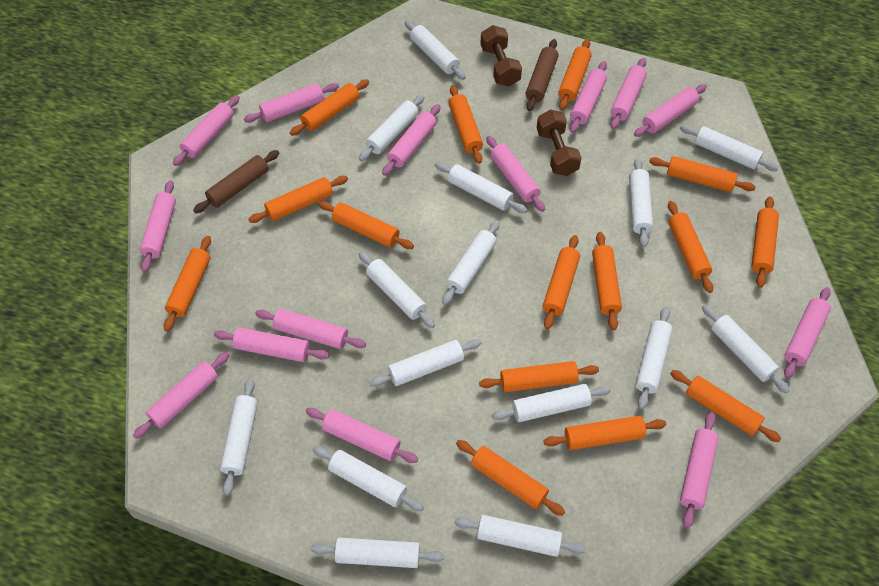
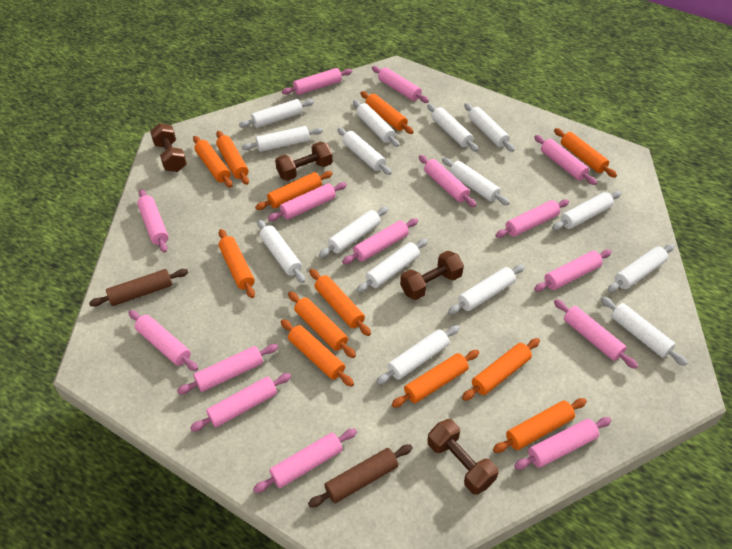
brown dumbbell: 2 -> 4
orange rolling pin: 15 -> 12
pink rolling pin: 14 -> 15

